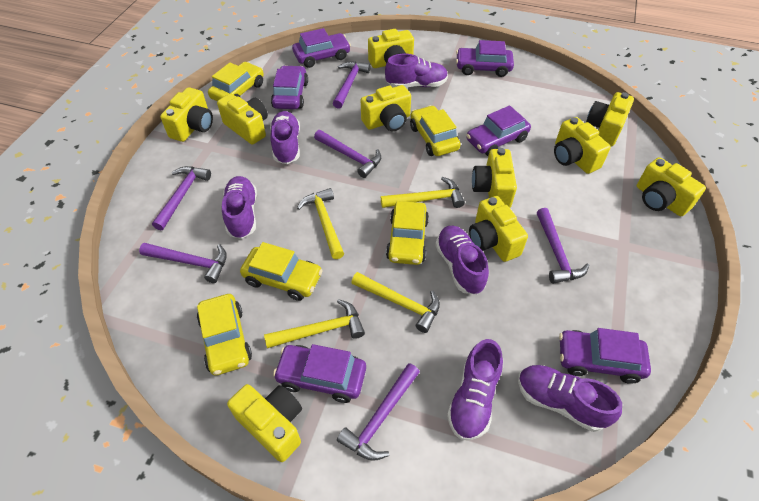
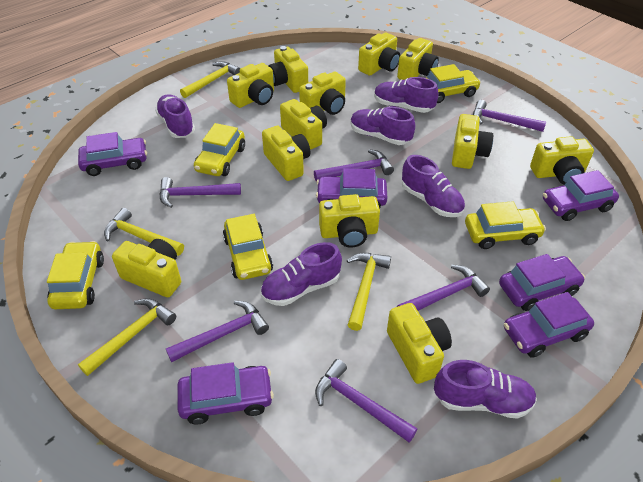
yellow camera: 10 -> 12

